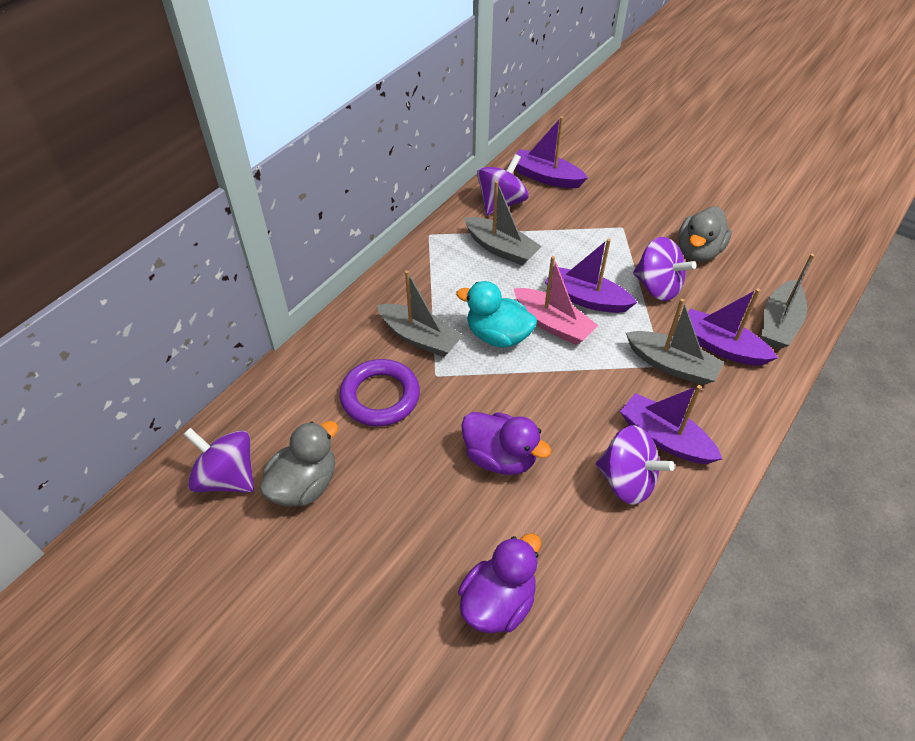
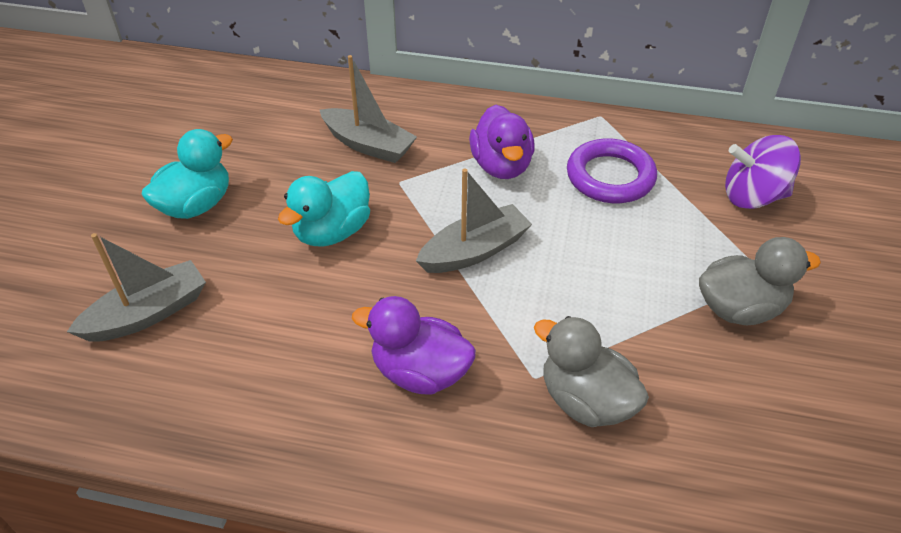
grey boat: 4 -> 3
pink boat: 1 -> 0
purple boat: 4 -> 0
purple spinning top: 4 -> 1
turquoise duck: 1 -> 2

